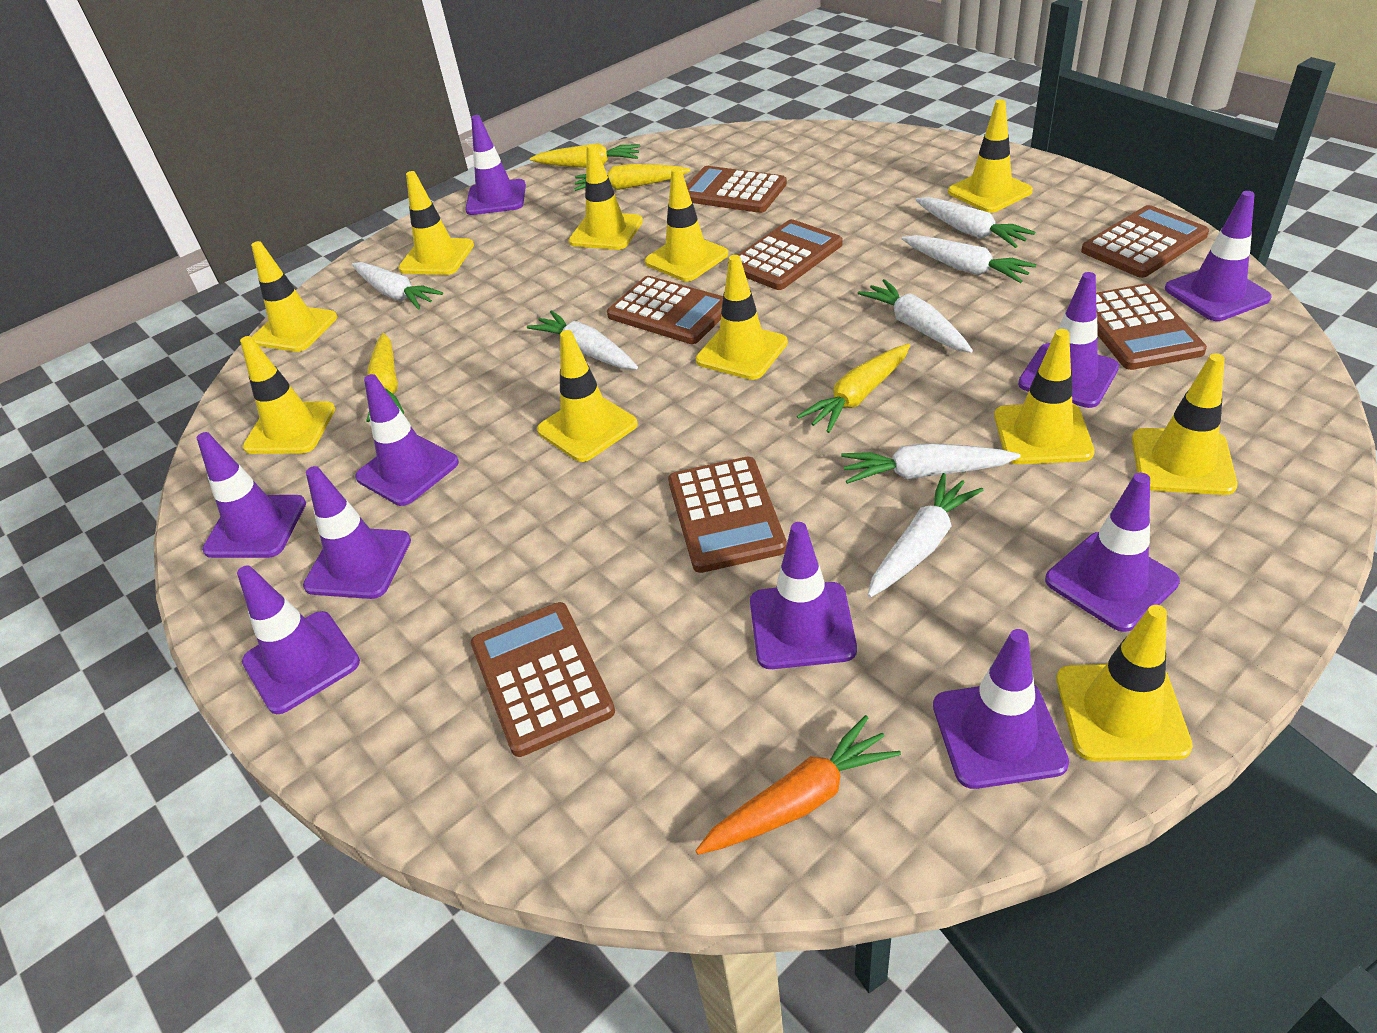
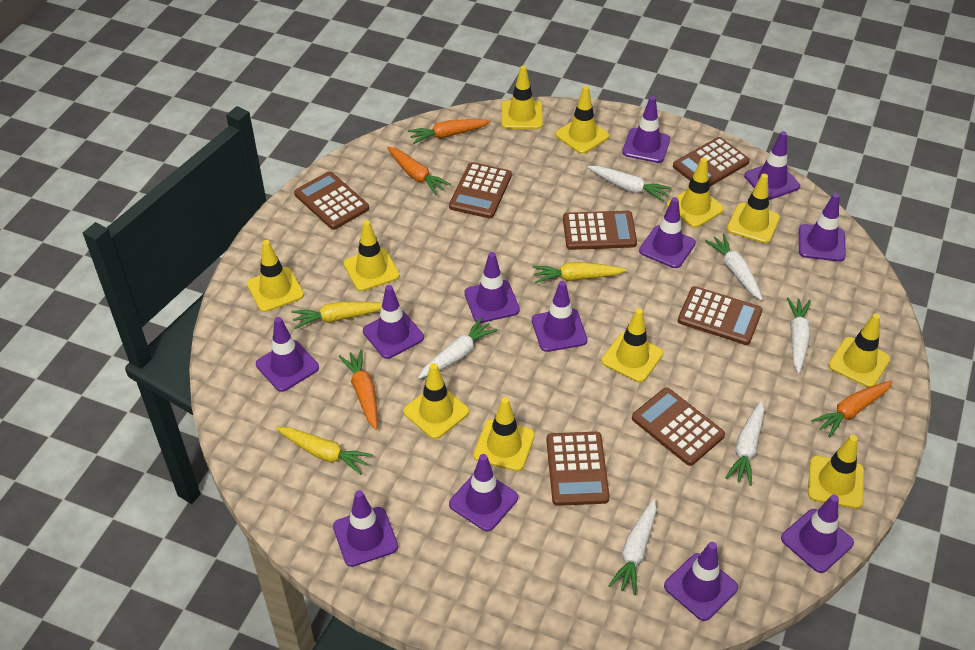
orange carrot: 1 -> 4
purple traffic cone: 10 -> 12
white carrot: 7 -> 6
yellow carrot: 4 -> 3

